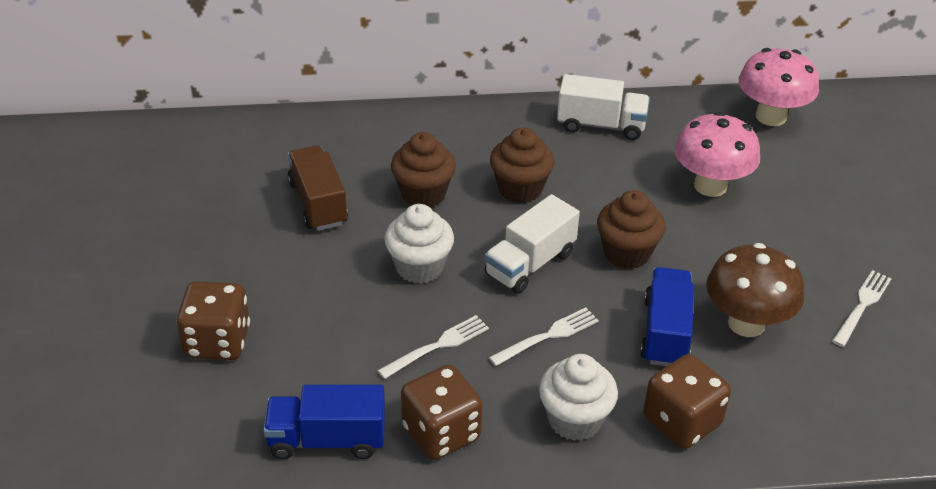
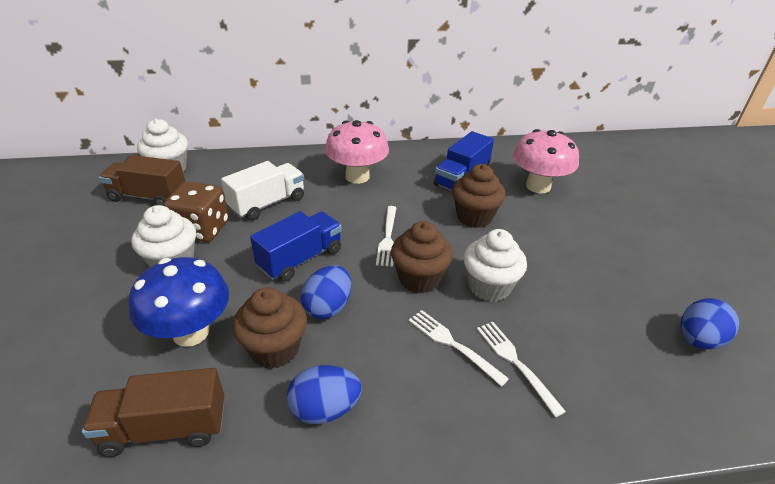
blue egg: 0 -> 3
blue mushroom: 0 -> 1
brown dice: 3 -> 1
brown mushroom: 1 -> 0
brown truck: 1 -> 2
white cupcake: 2 -> 3
white truck: 2 -> 1

